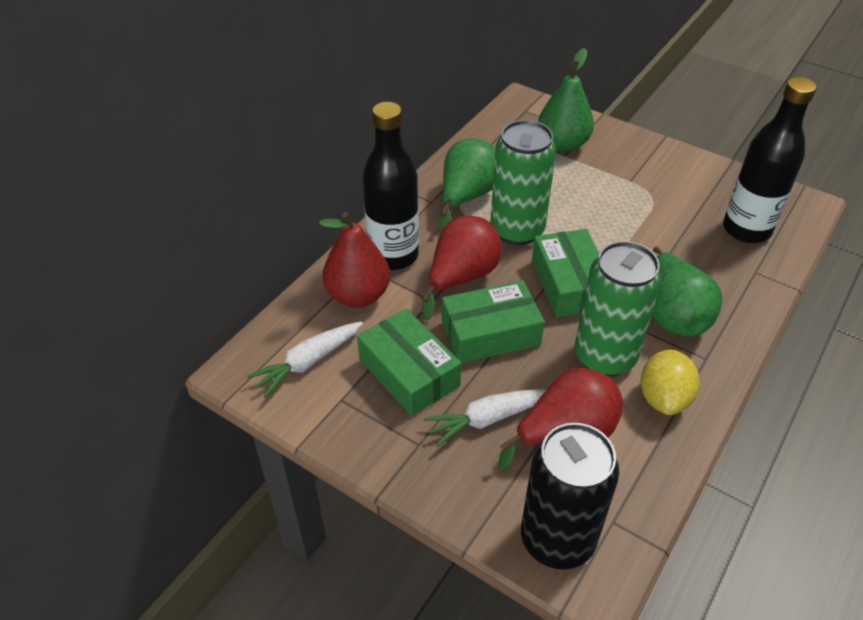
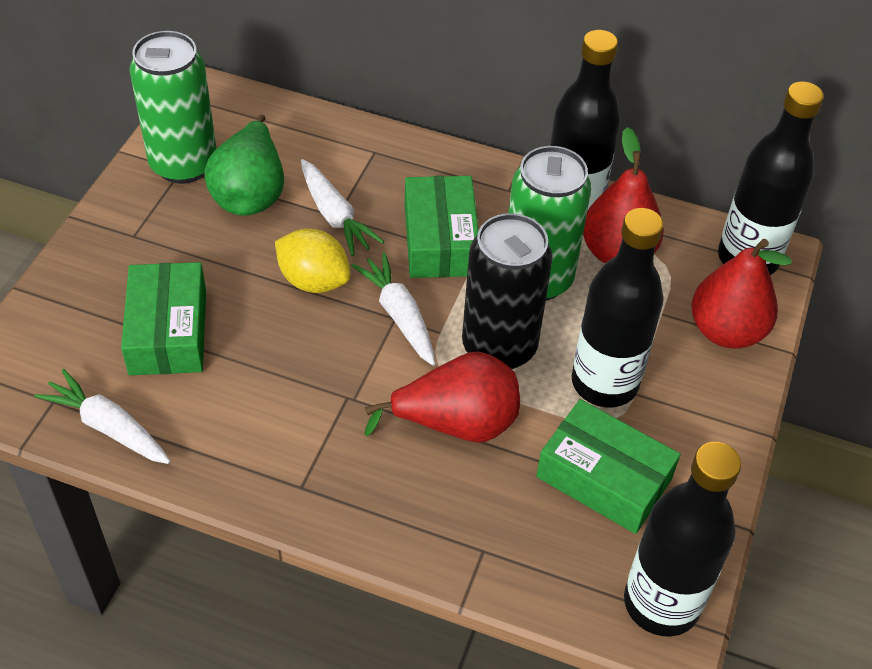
black bottle: 2 -> 4
green pear: 3 -> 1
white carrot: 2 -> 3

